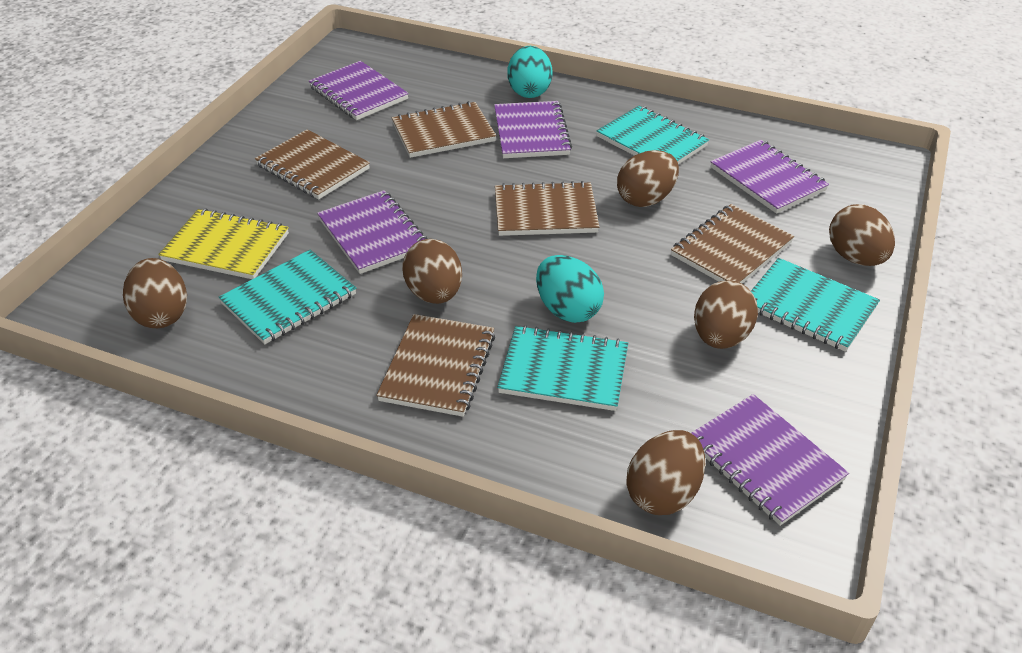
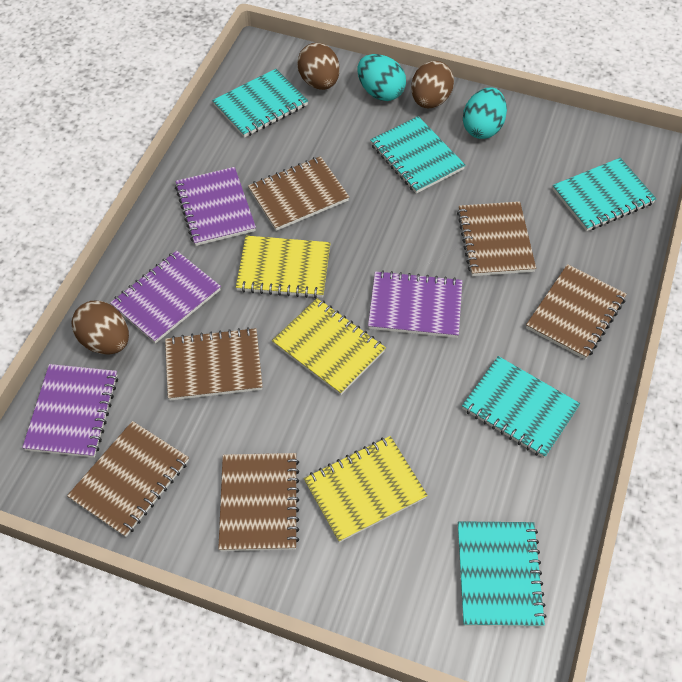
brown egg: 6 -> 3
brown notebook: 5 -> 6
purple notebook: 5 -> 4
turquoise notebook: 4 -> 5
yellow notebook: 1 -> 3

